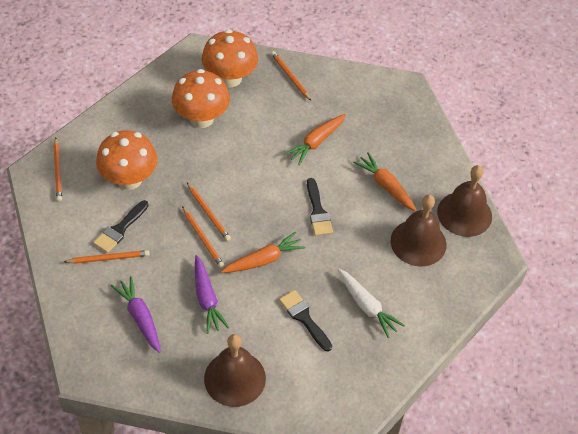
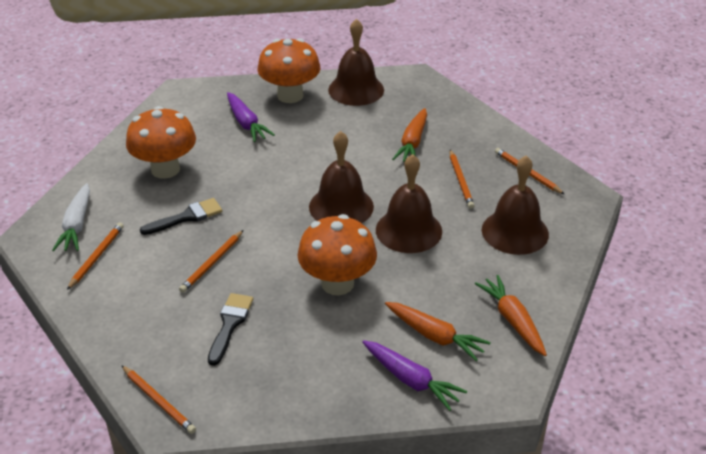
black brush: 3 -> 2
brown bell: 3 -> 4

